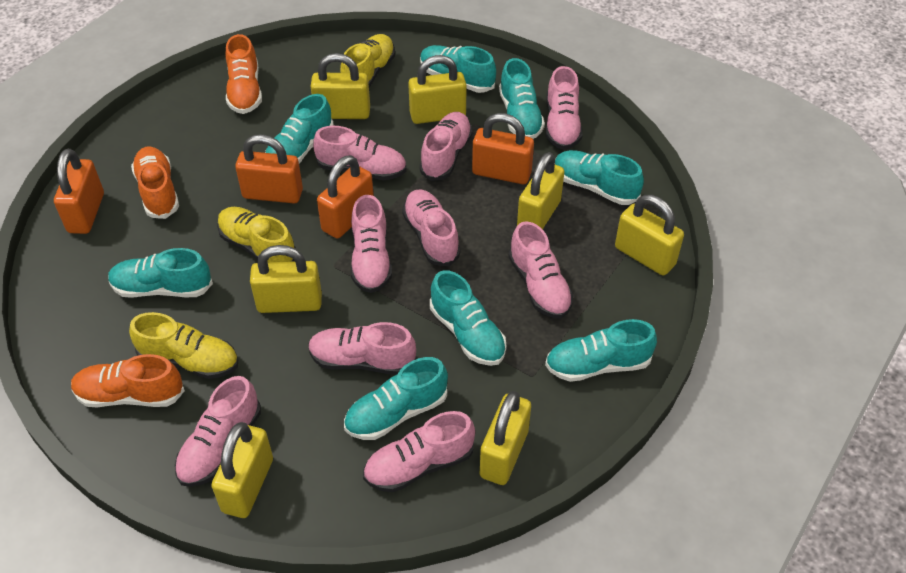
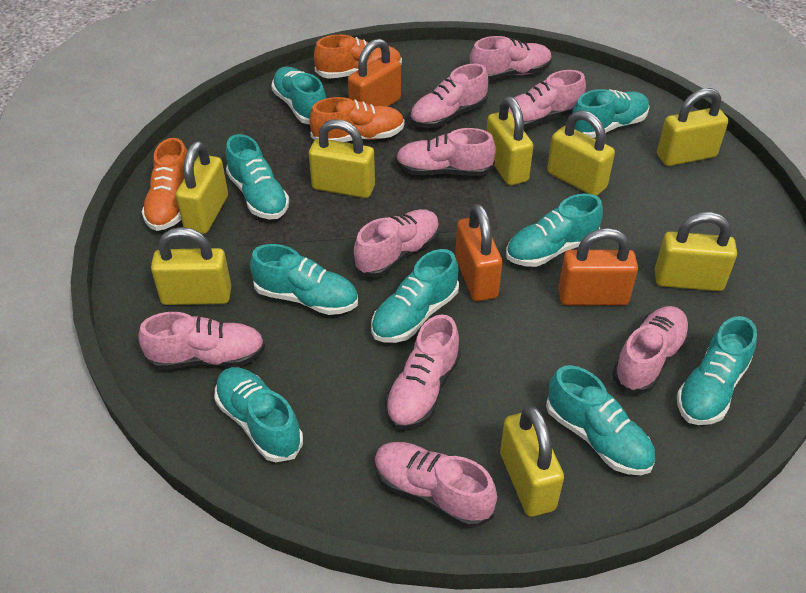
orange padlock: 4 -> 3
turquoise shoe: 8 -> 9
yellow padlock: 7 -> 8
yellow shoe: 3 -> 0

